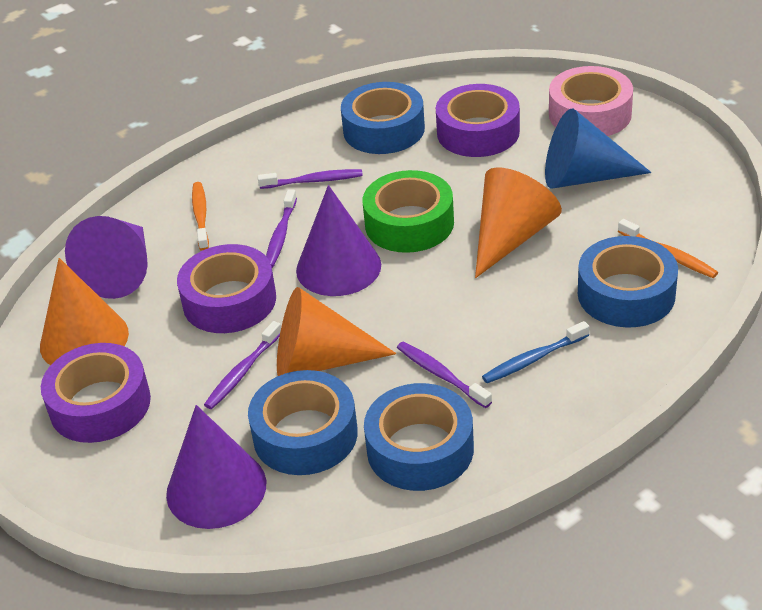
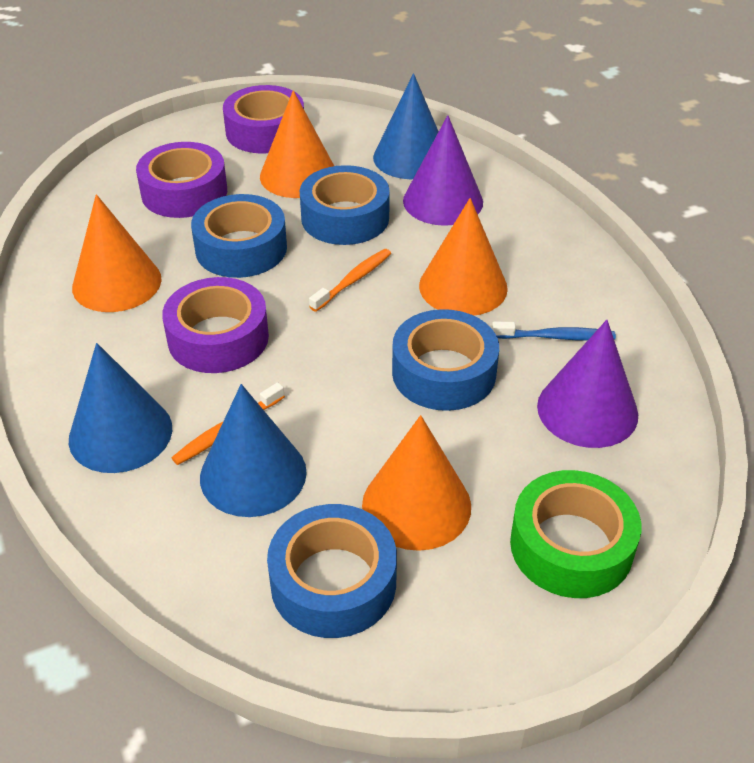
blue cone: 1 -> 3
orange cone: 3 -> 4
pink tape: 1 -> 0
purple cone: 3 -> 2
purple toothbrush: 4 -> 0

